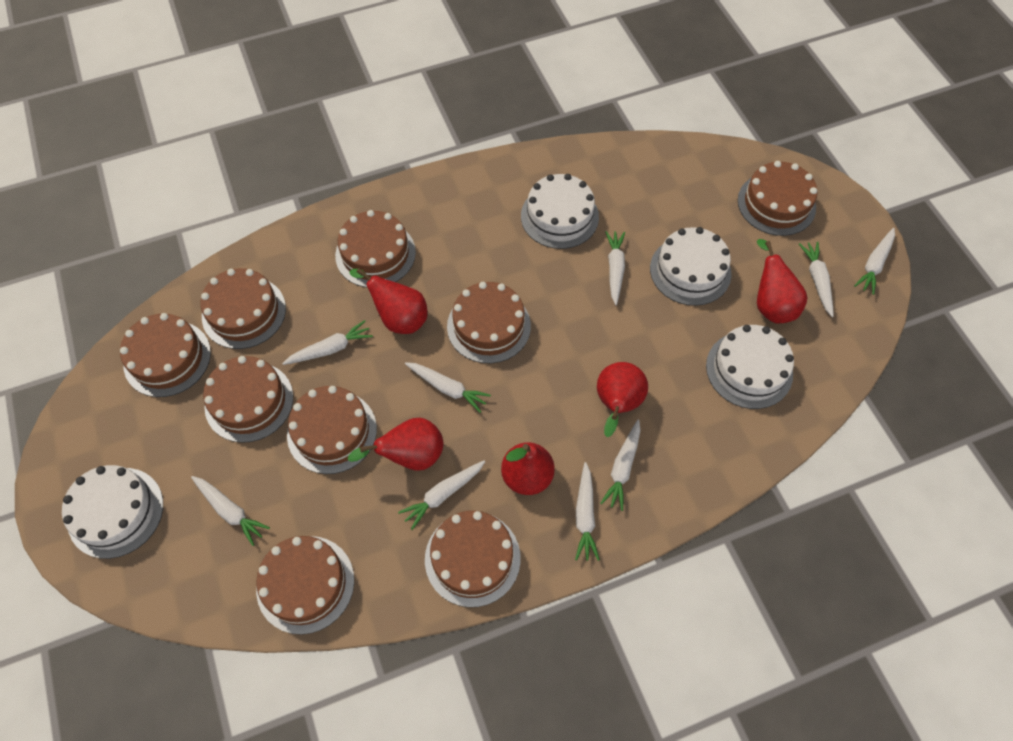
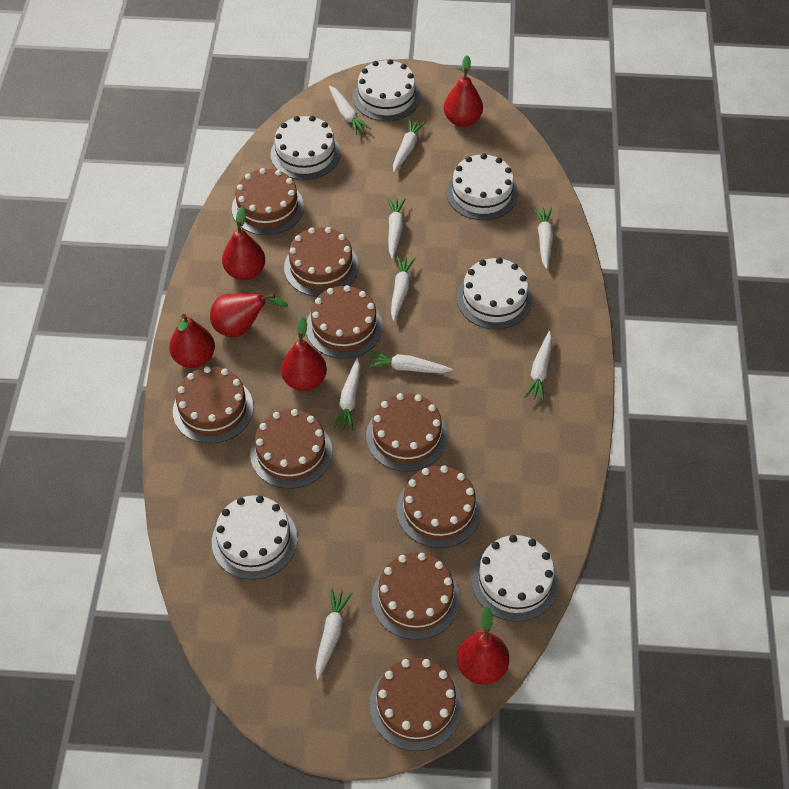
red pear: 5 -> 6
white cake: 4 -> 6

